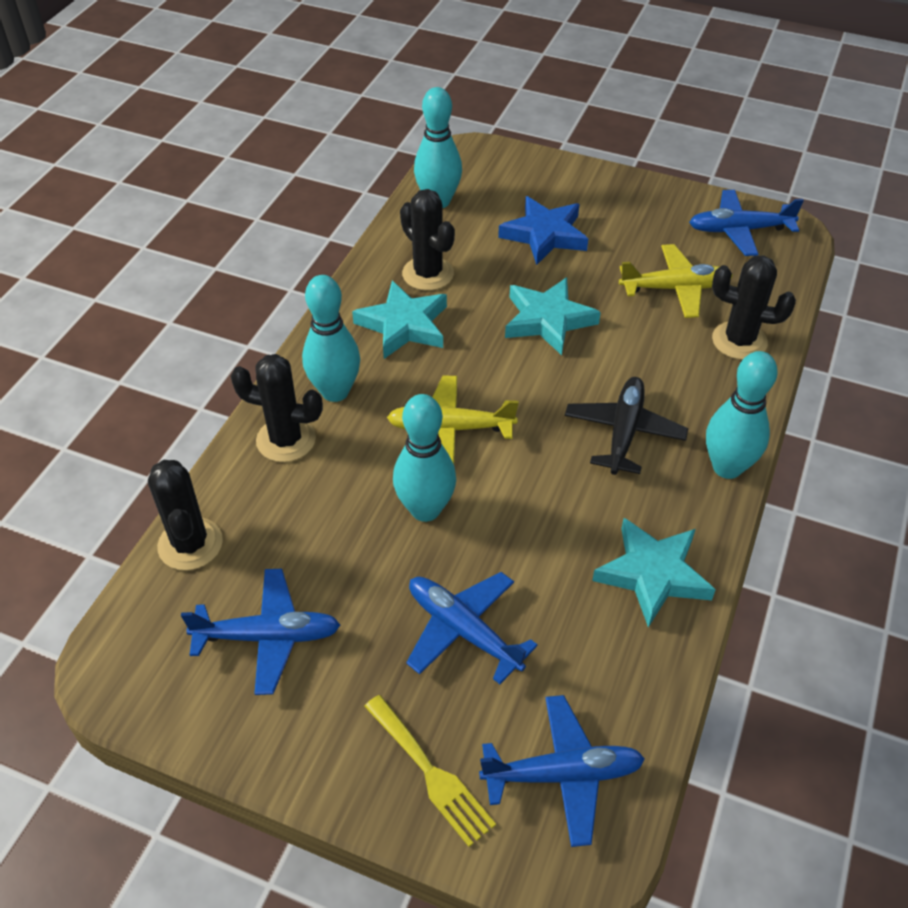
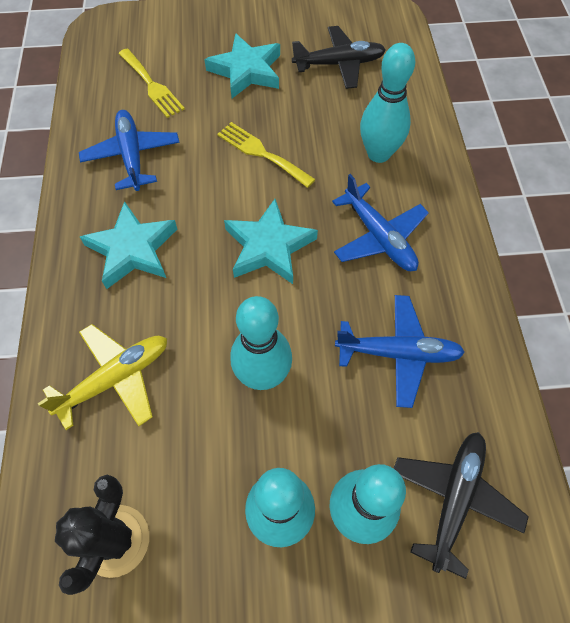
black cactus: 4 -> 1
black plane: 1 -> 2
blue plane: 4 -> 3
blue star: 1 -> 0
yellow fork: 1 -> 2
yellow plane: 2 -> 1

